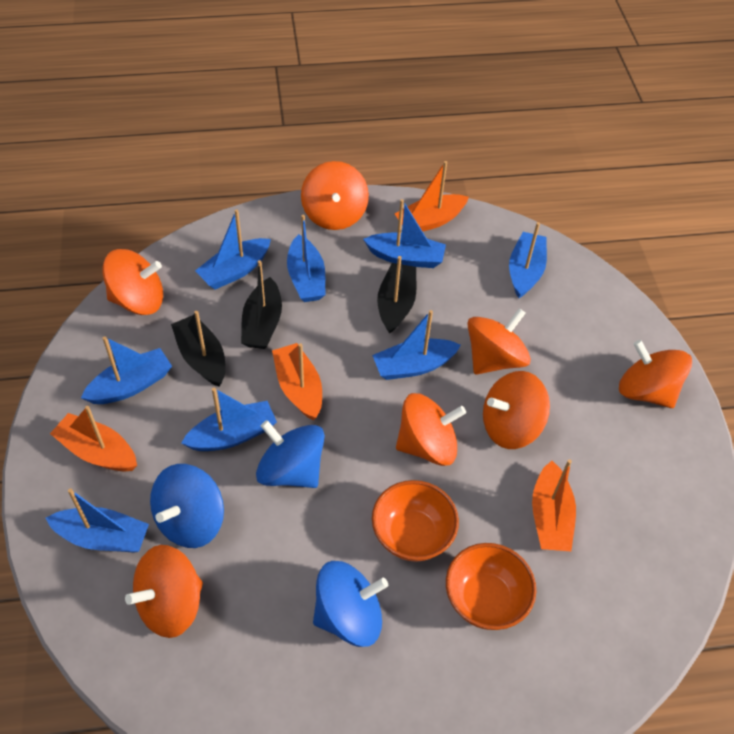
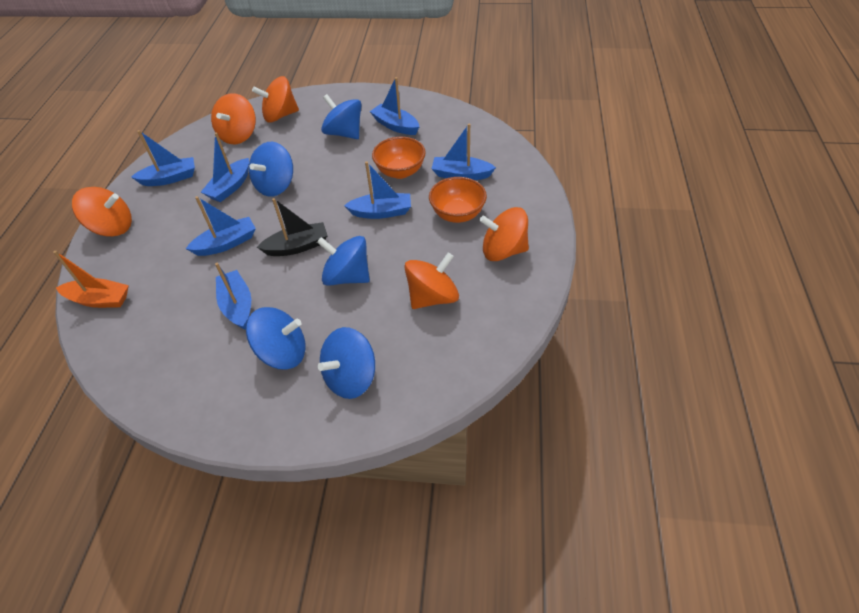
black boat: 3 -> 1
blue boat: 8 -> 7
blue spinning top: 3 -> 5
orange boat: 4 -> 1
orange spinning top: 7 -> 5

